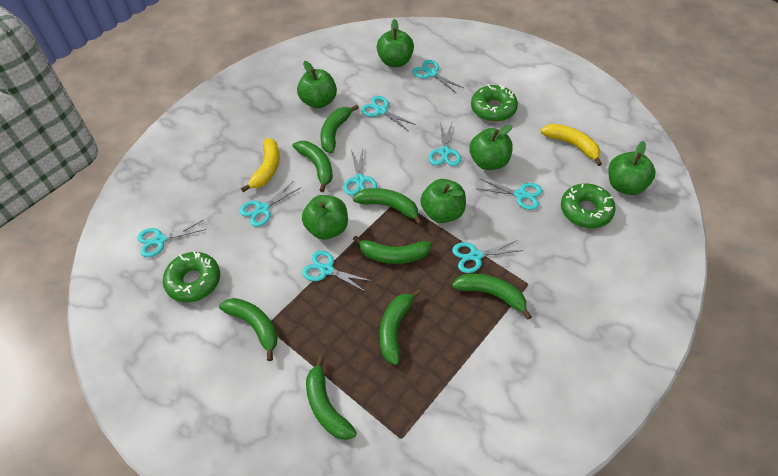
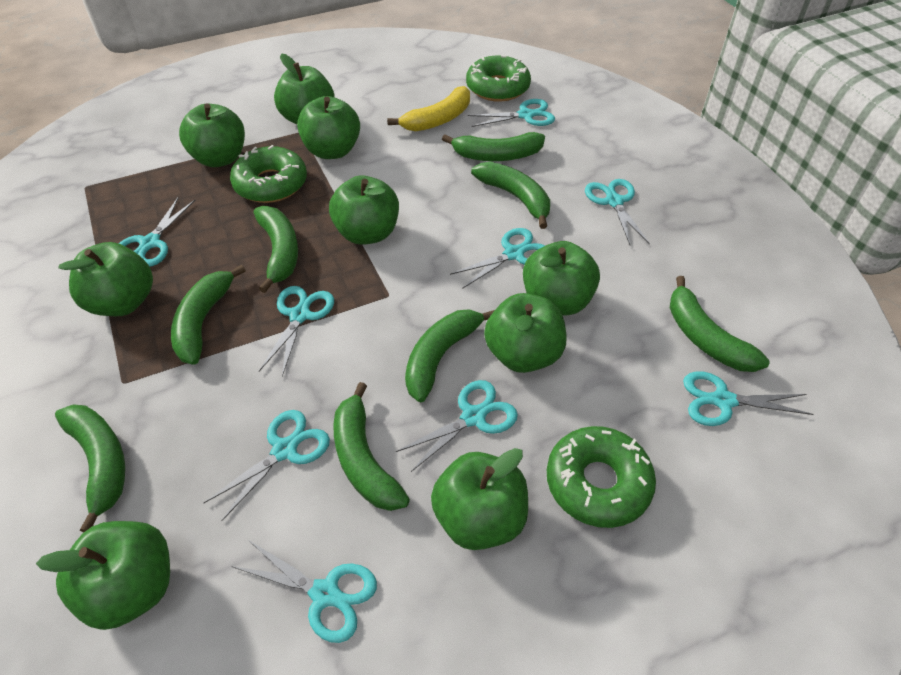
green apple: 6 -> 9
yellow banana: 2 -> 1

